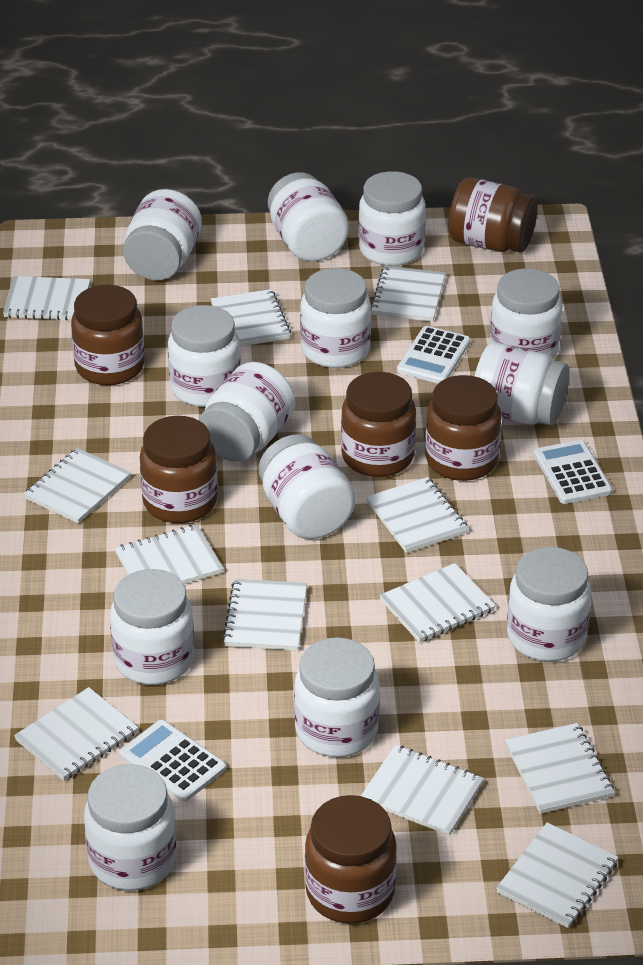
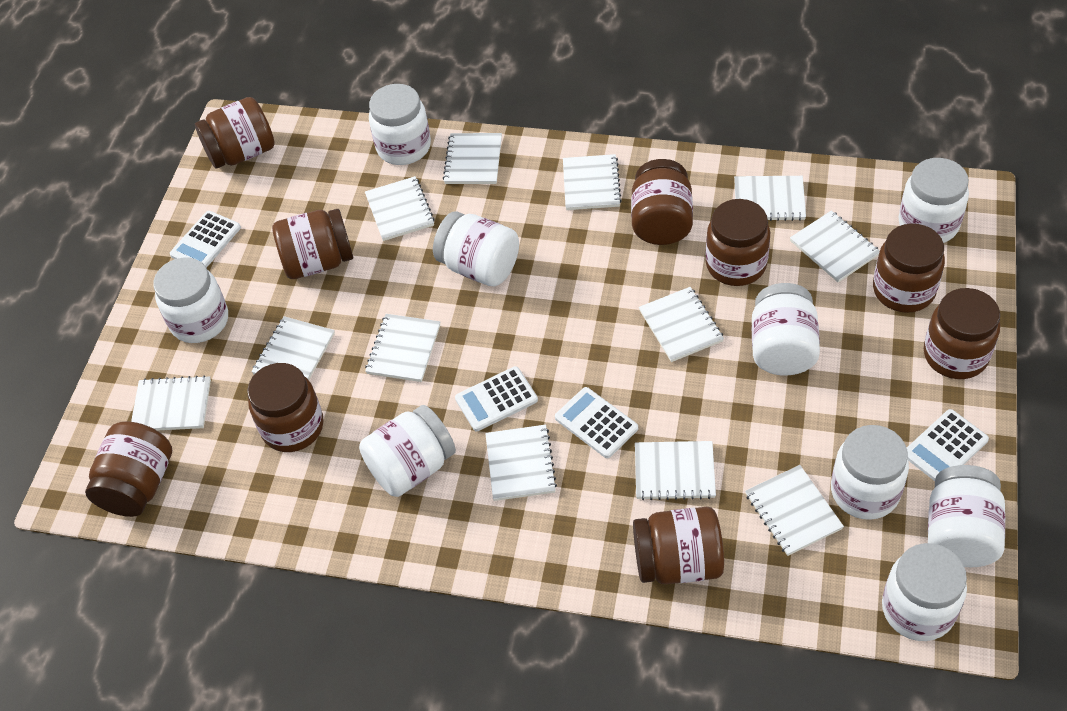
brown jar: 6 -> 9
white calculator: 3 -> 4
white jar: 13 -> 9

